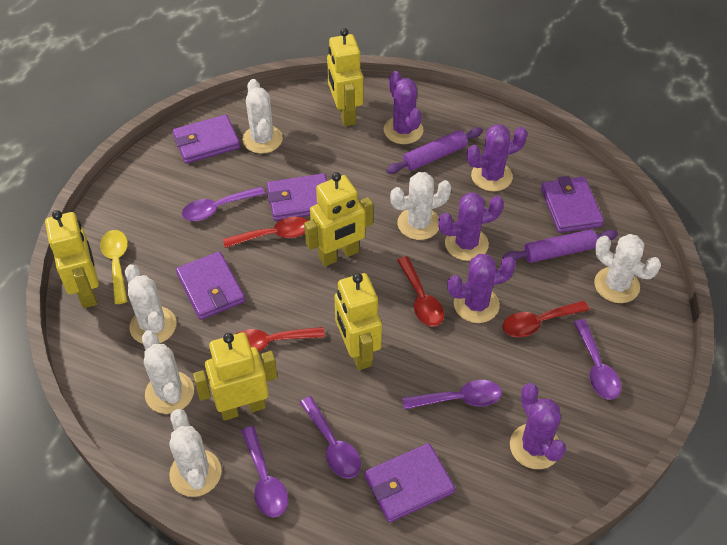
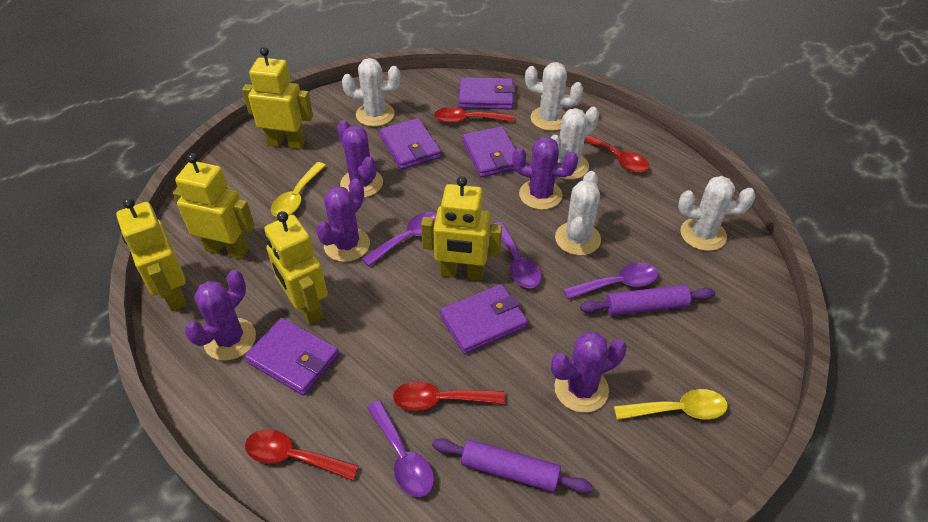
purple spoon: 5 -> 4
white cactus: 6 -> 5
yellow spoon: 1 -> 2

